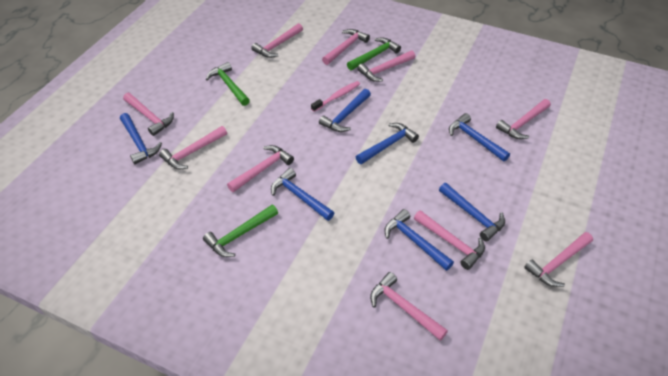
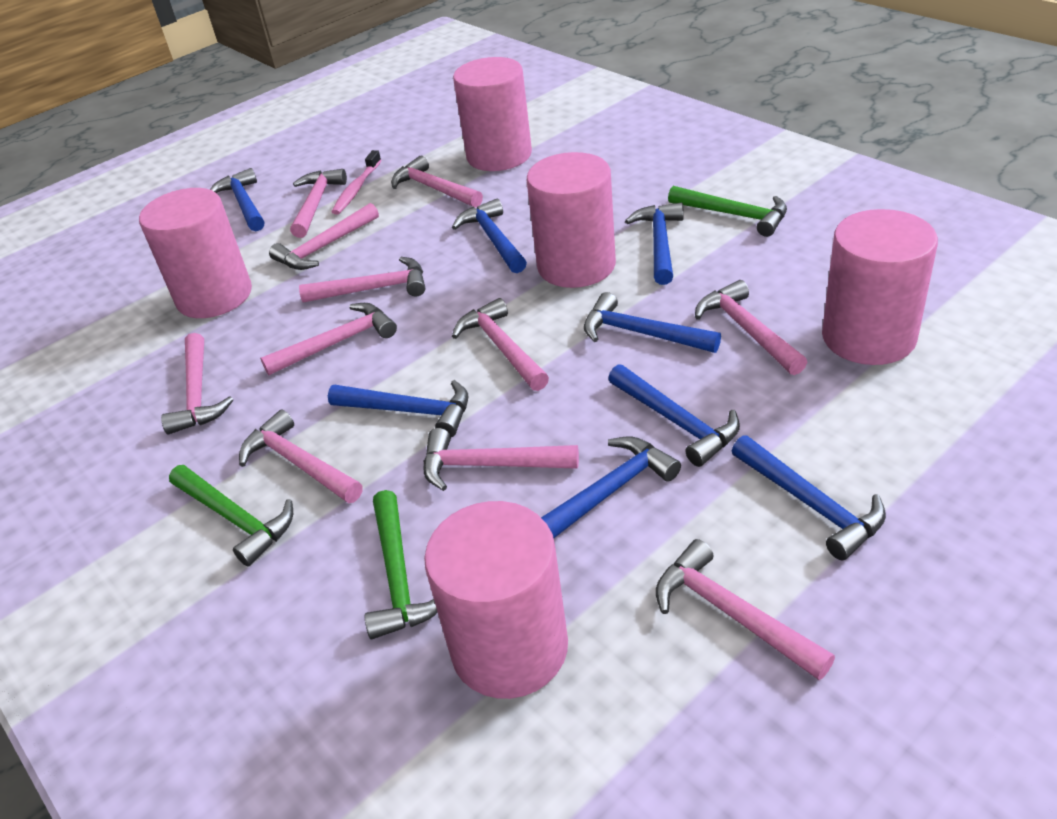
blue hammer: 7 -> 8
pink cylinder: 0 -> 5
pink hammer: 10 -> 11

